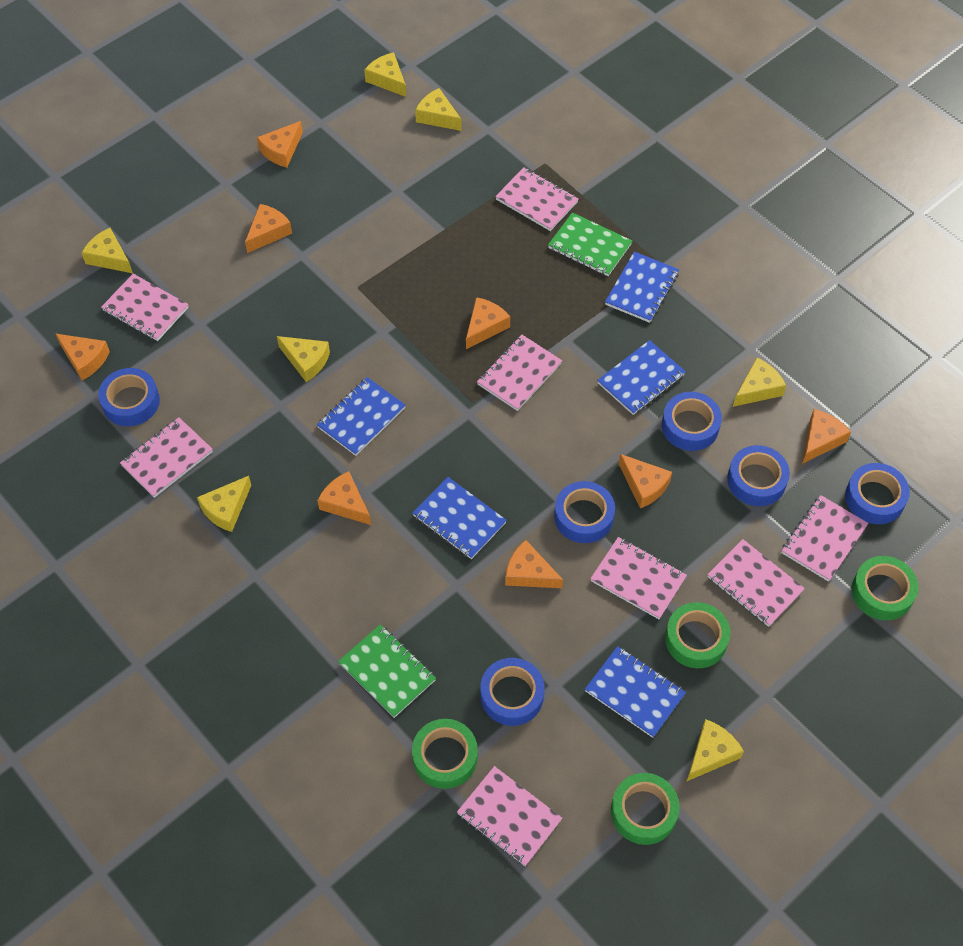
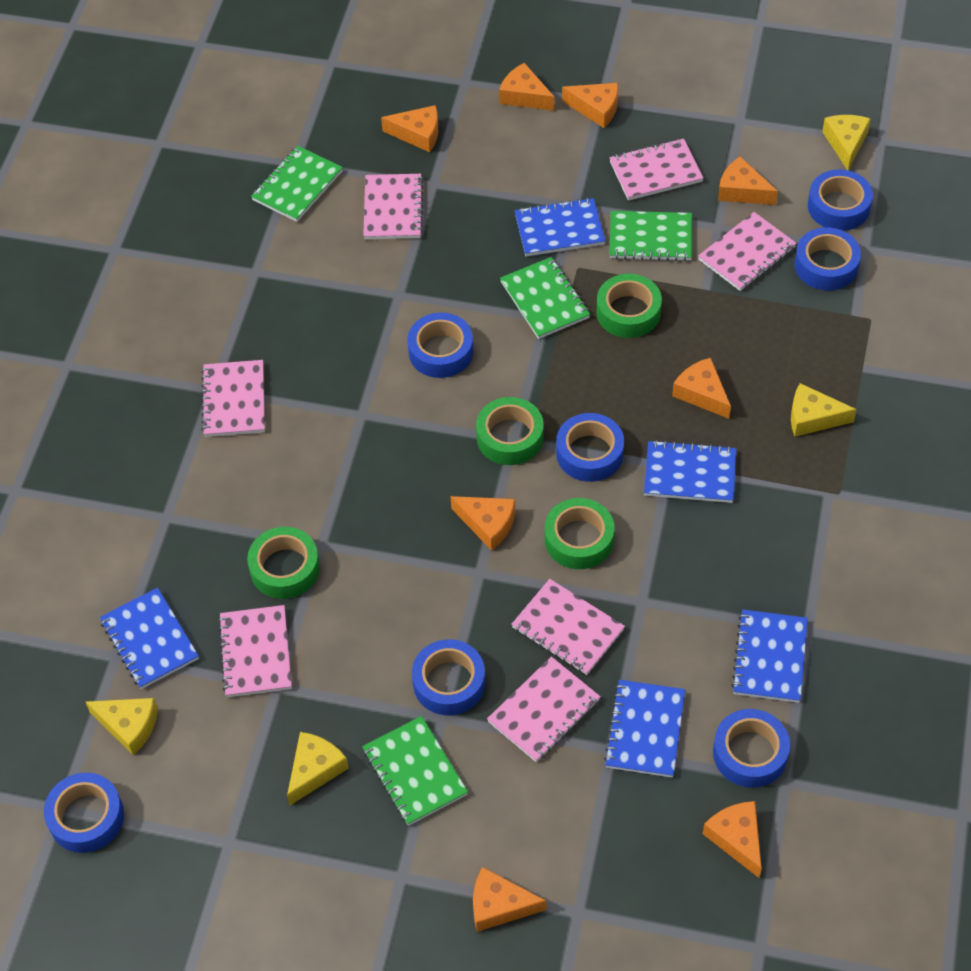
blue tape: 6 -> 7
green notebook: 2 -> 4
pink notebook: 8 -> 7
yellow cheese: 7 -> 4

